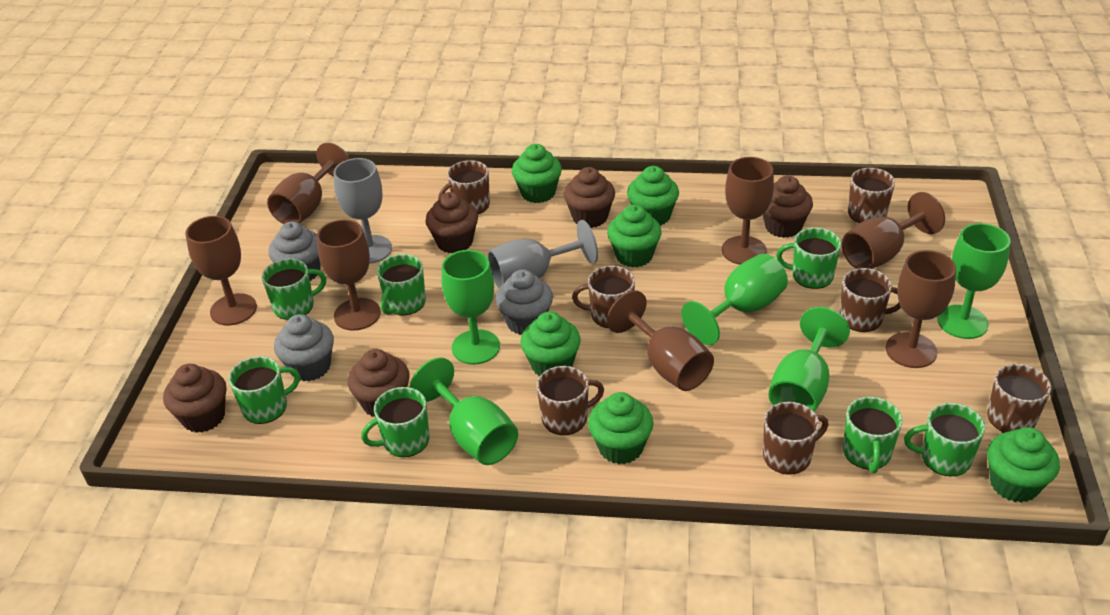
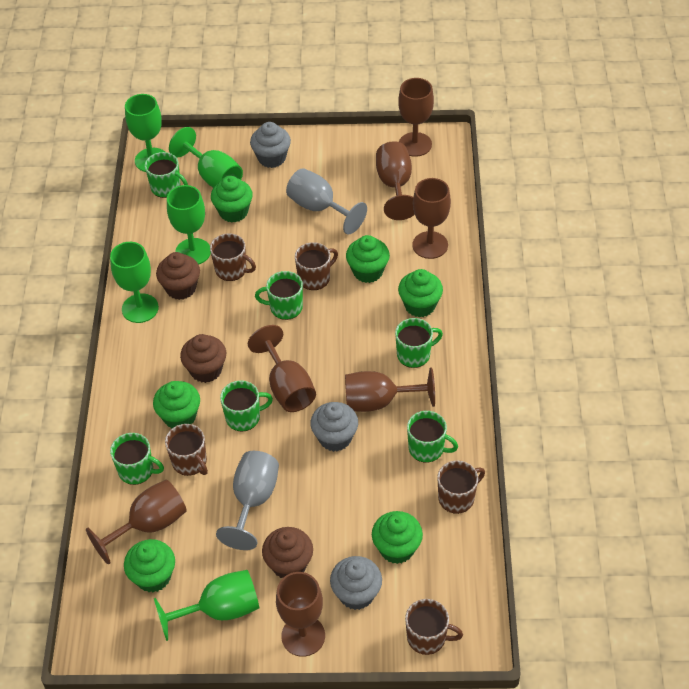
brown cupcake: 5 -> 3
brown mug: 7 -> 5
green mug: 7 -> 6

